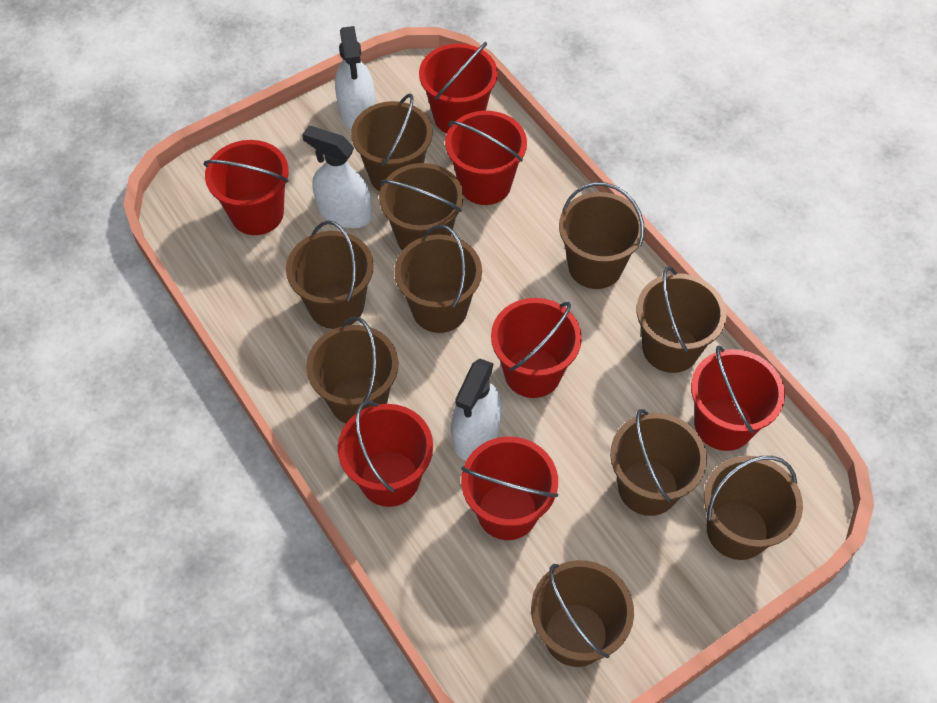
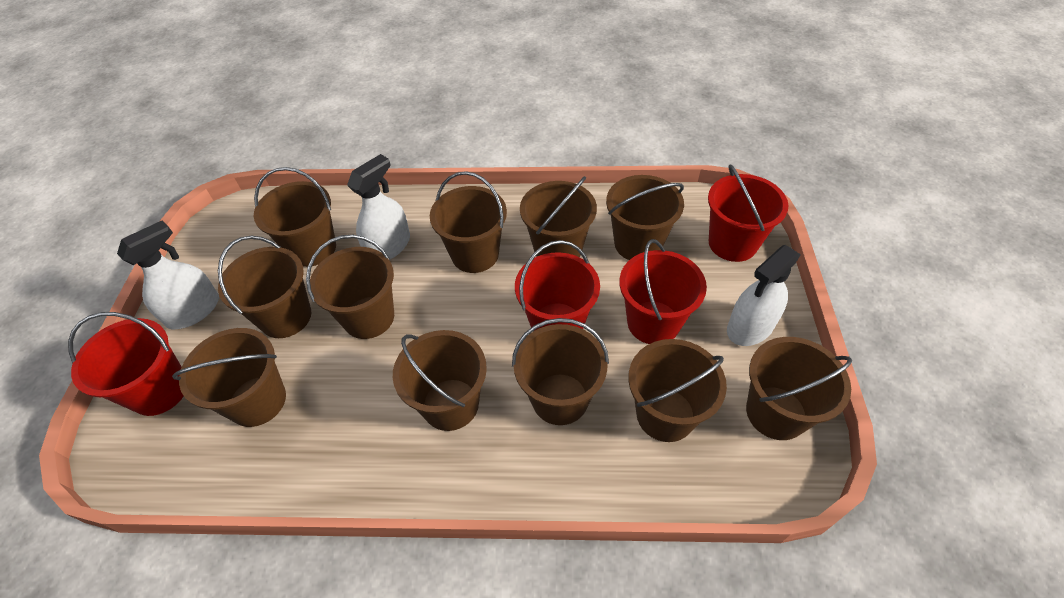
brown bucket: 10 -> 11
red bucket: 7 -> 4

